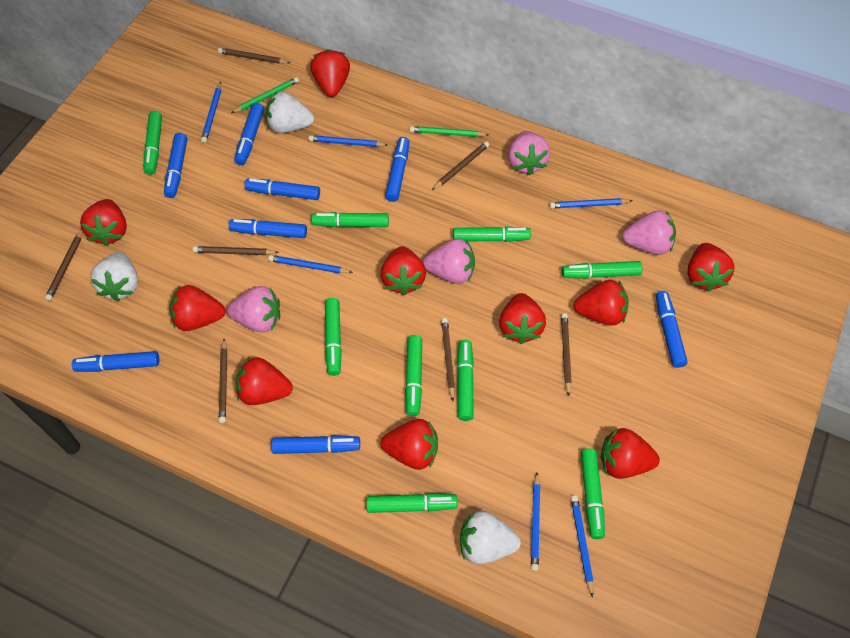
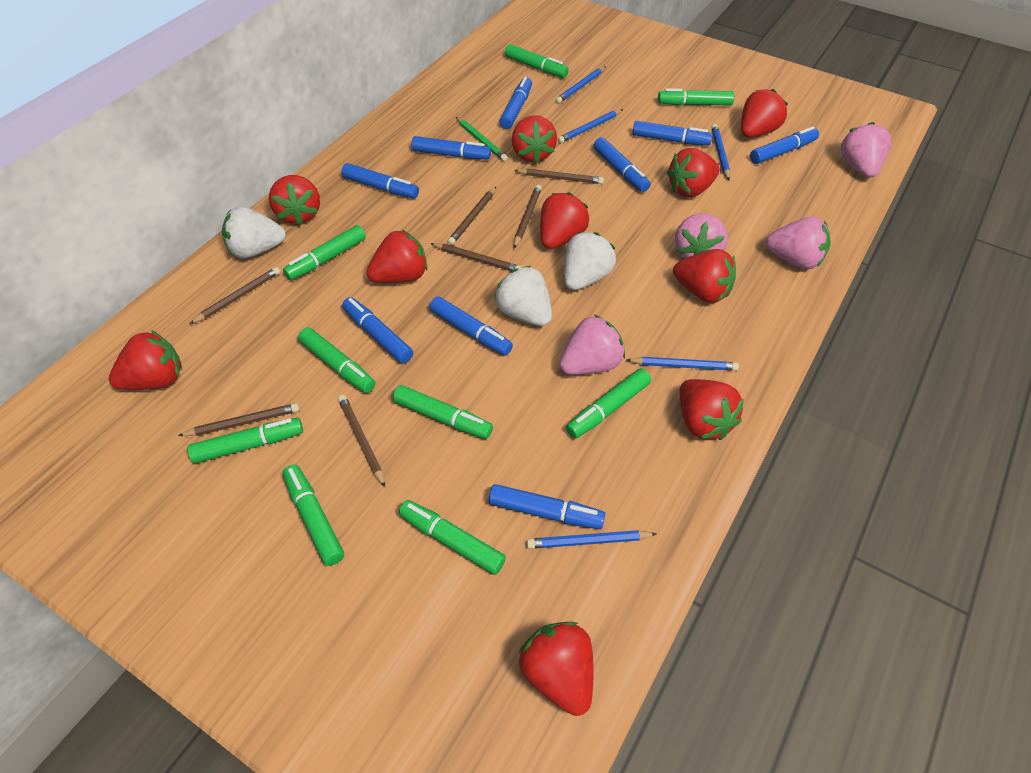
blue marker: 8 -> 9
blue pencil: 6 -> 5
green pencil: 2 -> 1

